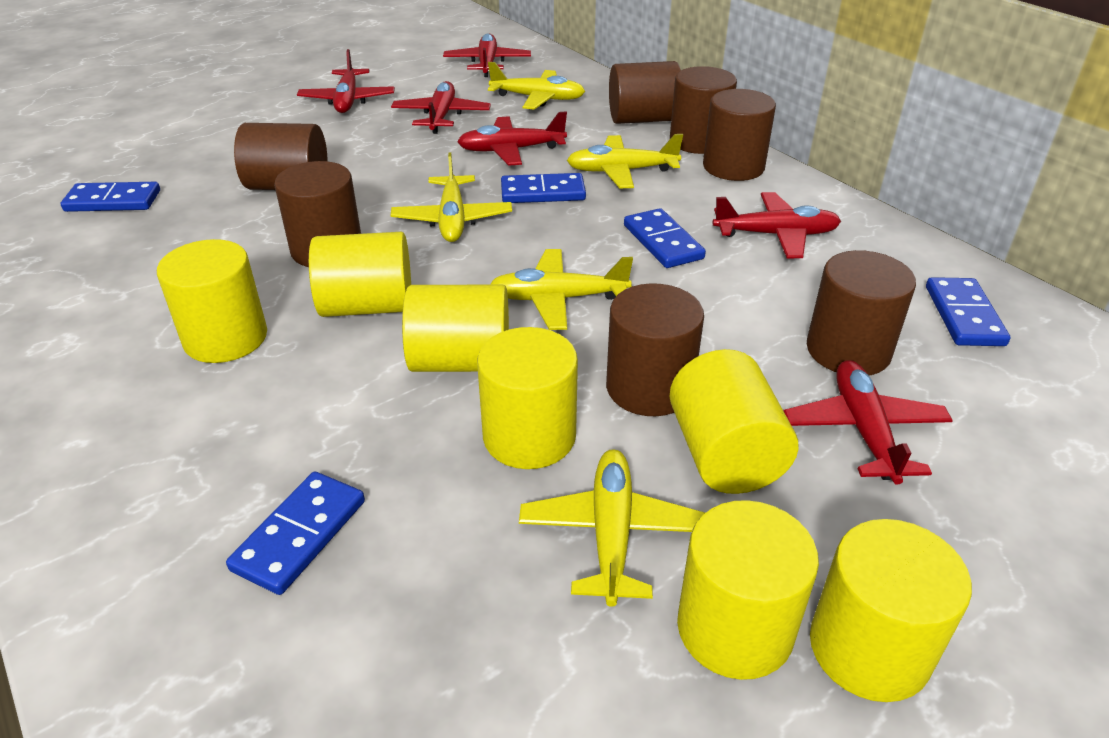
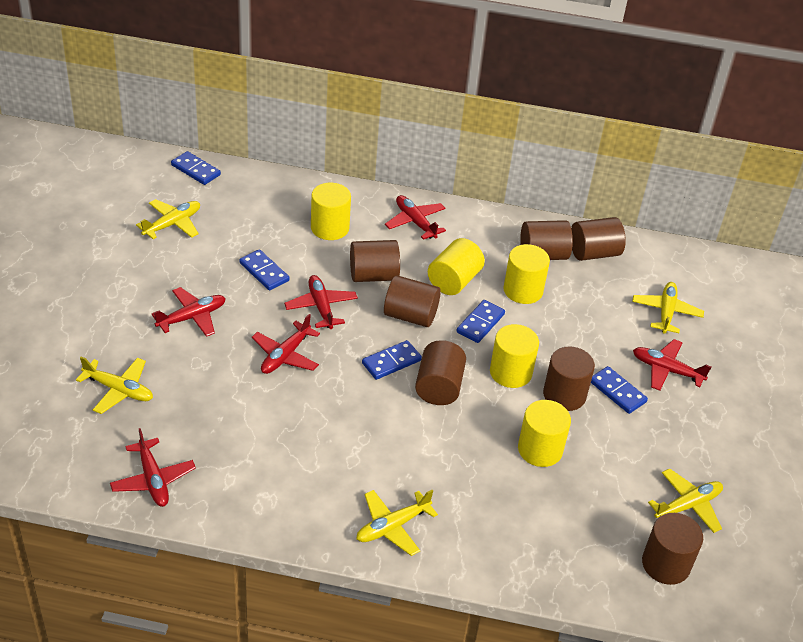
yellow cylinder: 7 -> 5

